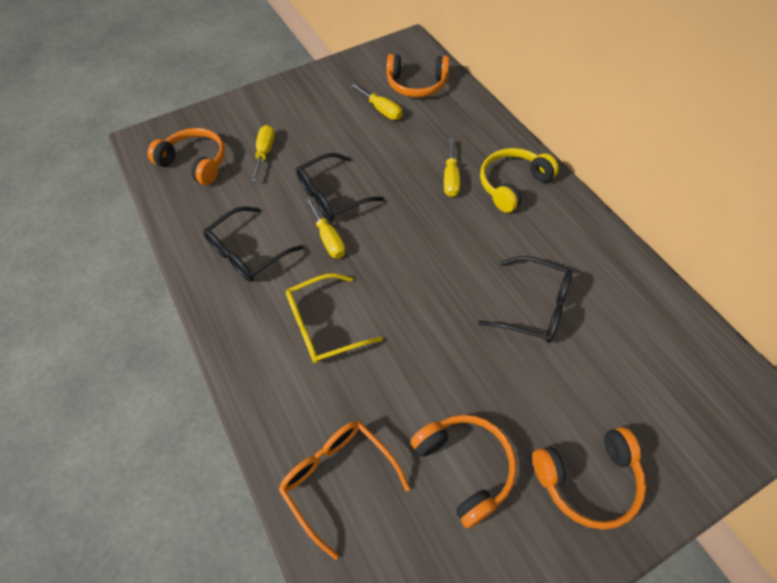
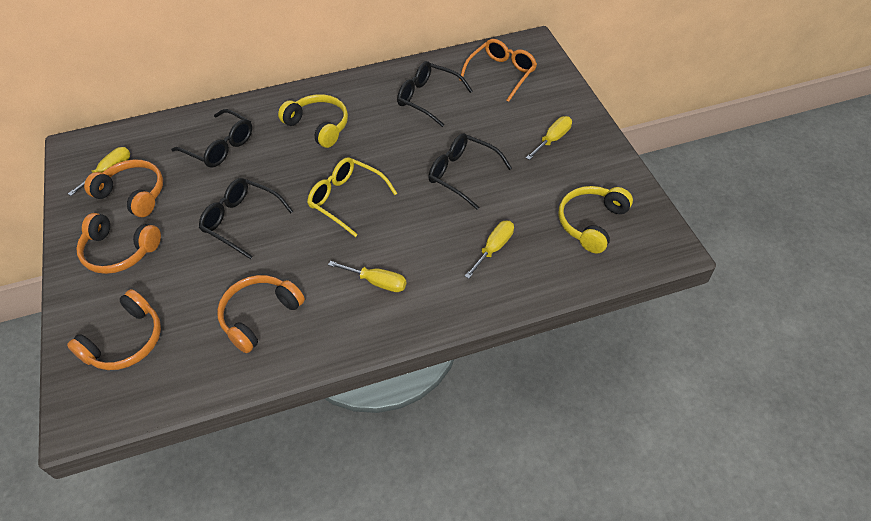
black glasses: 3 -> 4
yellow headphones: 1 -> 2

